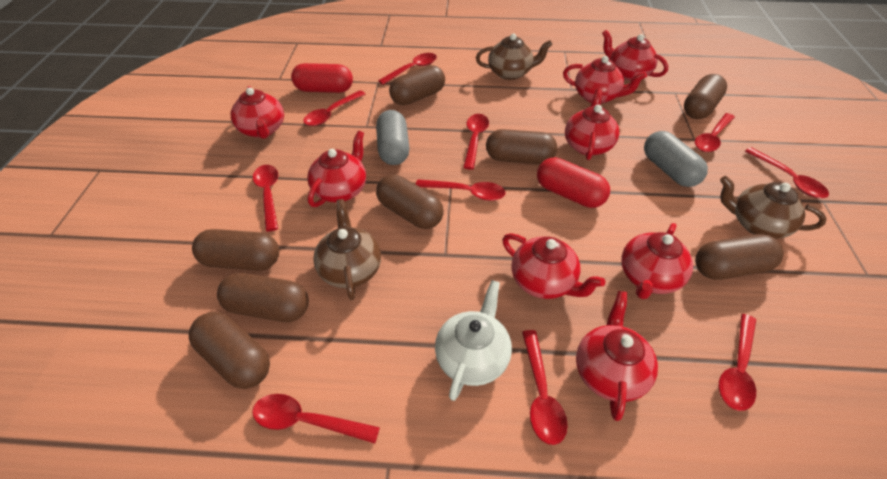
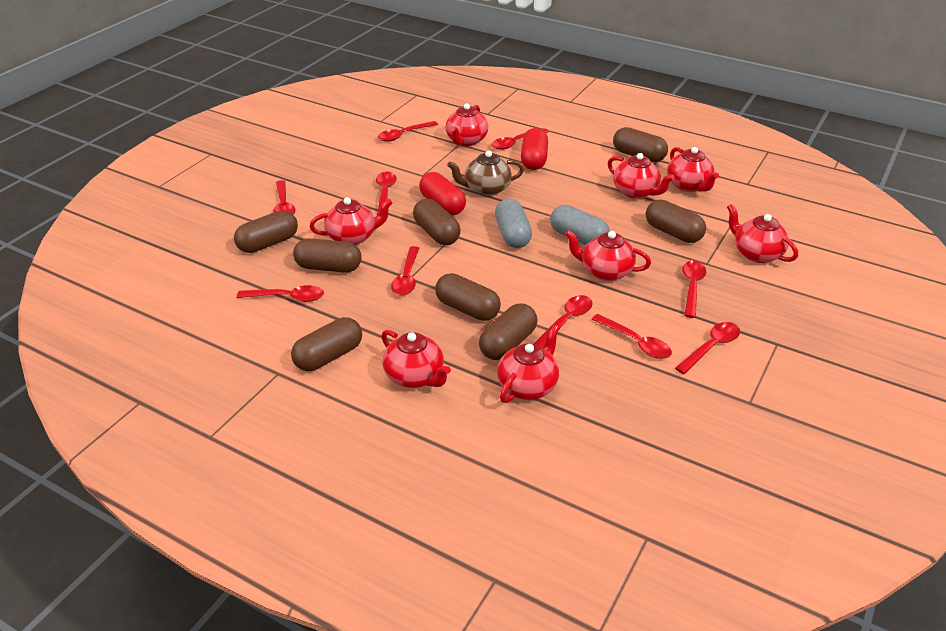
brown teapot: 3 -> 1
white teapot: 1 -> 0

